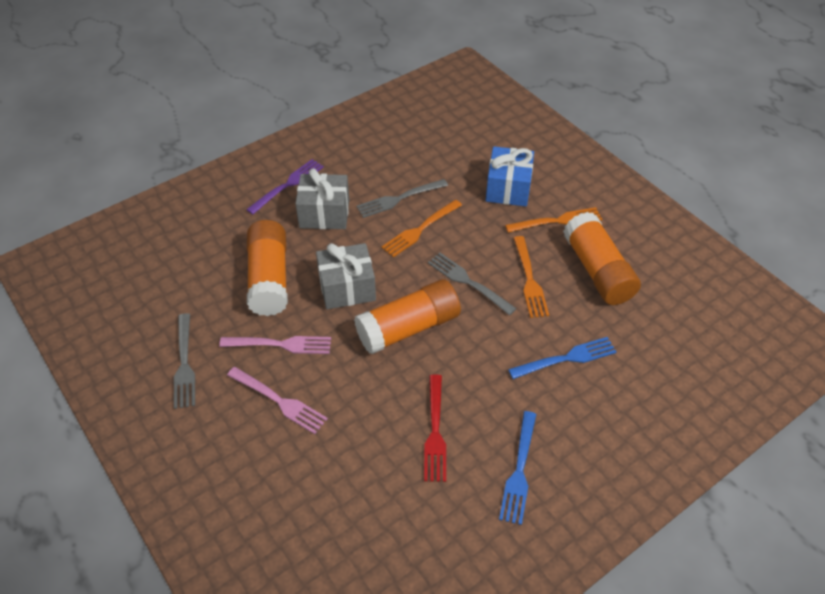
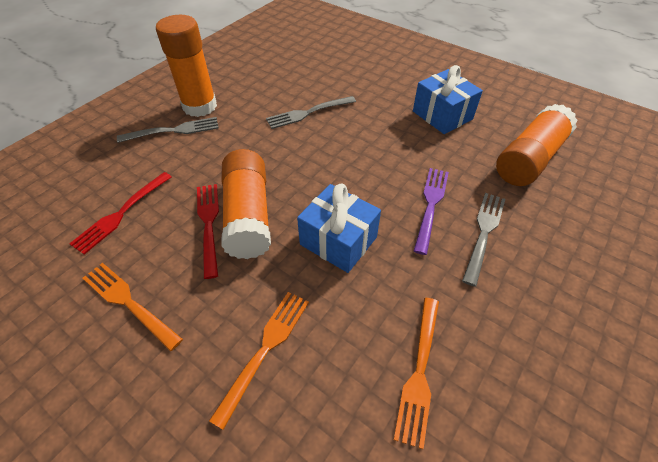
blue fork: 2 -> 0
blue gift: 1 -> 2
grey gift: 2 -> 0
pink fork: 2 -> 0
red fork: 1 -> 2

